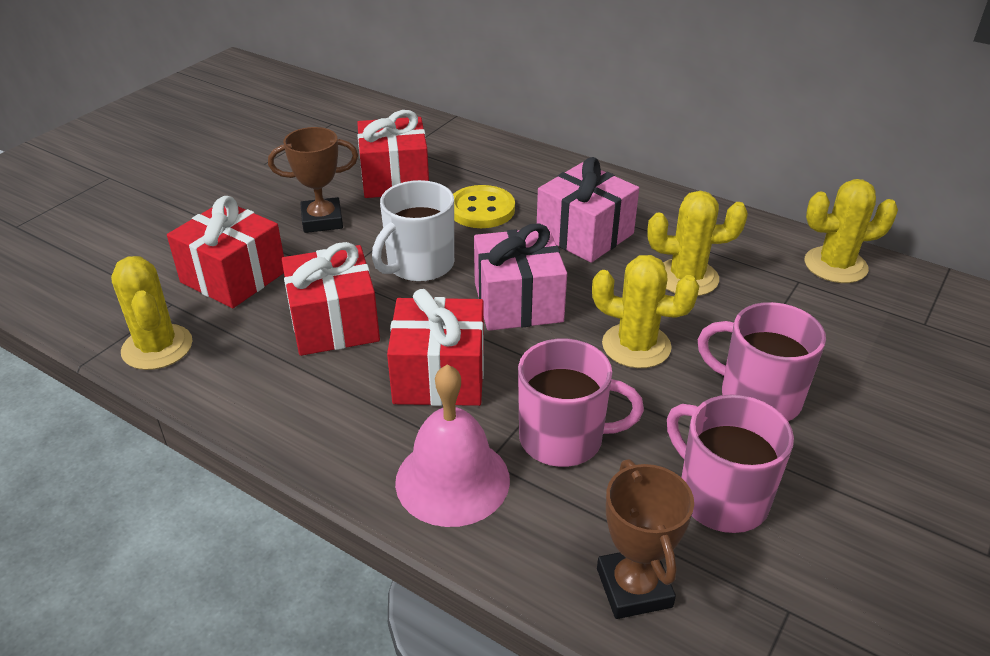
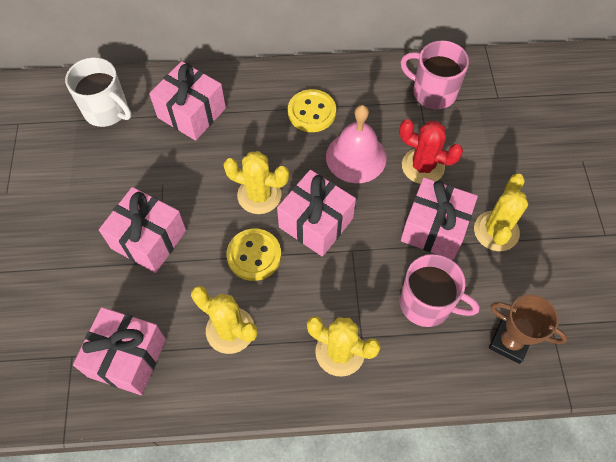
brown trophy: 2 -> 1
pink gift: 2 -> 5
pink mug: 3 -> 2
red cactus: 0 -> 1
red gift: 4 -> 0
yellow button: 1 -> 2

